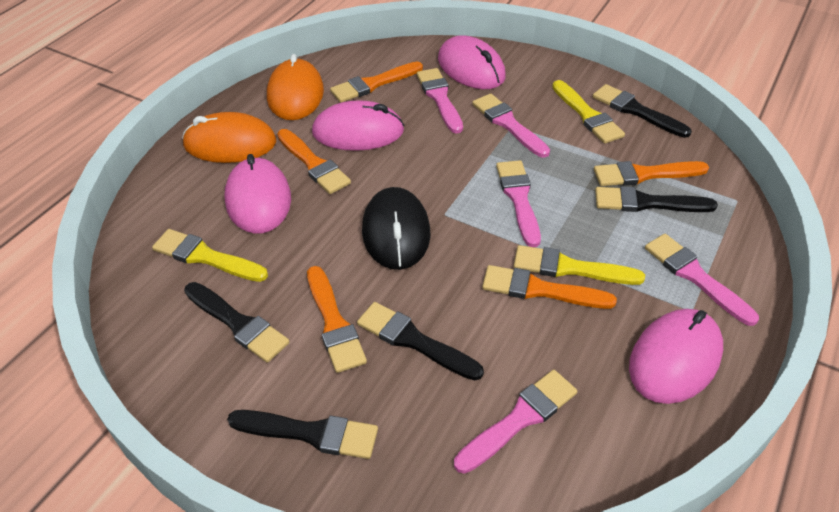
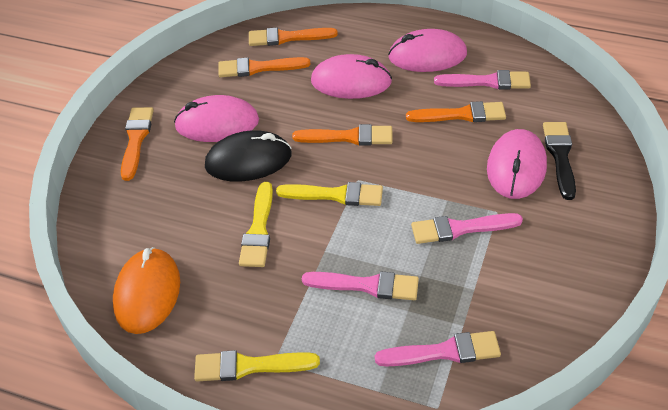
black brush: 5 -> 1
orange mouse: 2 -> 1
pink brush: 5 -> 4

